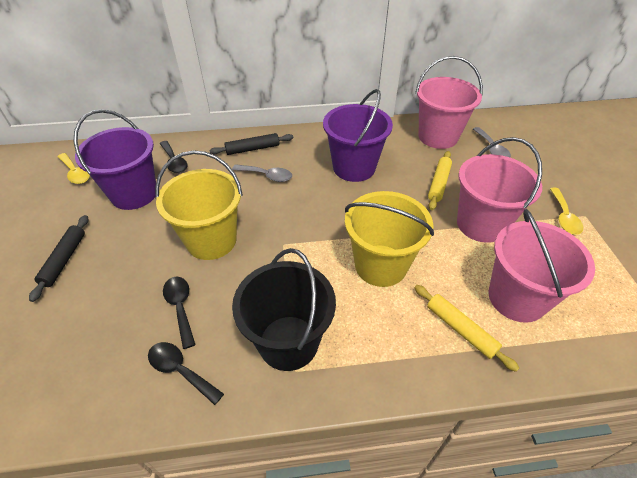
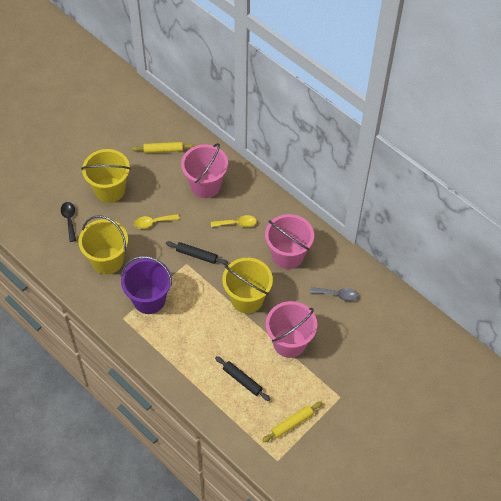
black bucket: 1 -> 0
black spoon: 3 -> 1
grey spoon: 2 -> 1
purple bucket: 2 -> 1
yellow bucket: 2 -> 3

